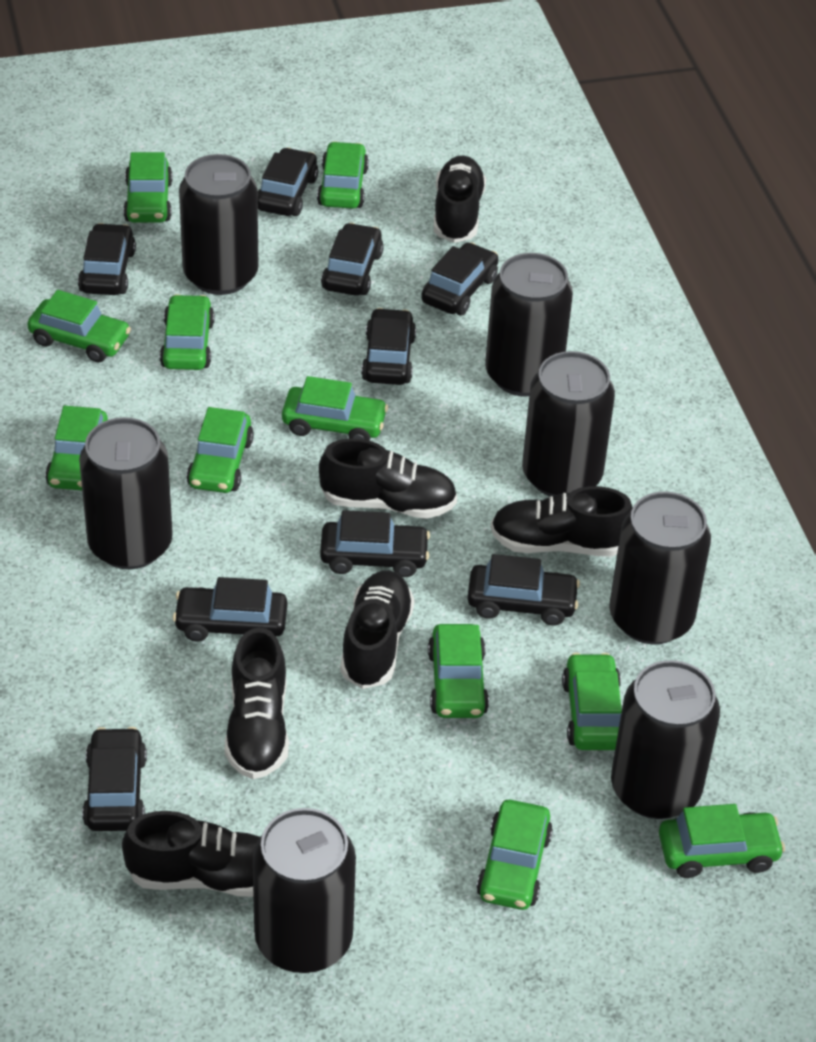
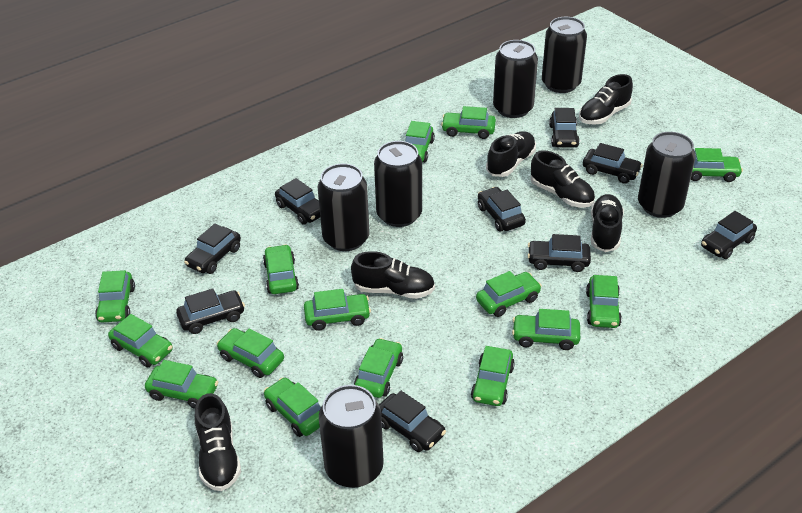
black can: 7 -> 6
green car: 11 -> 15

